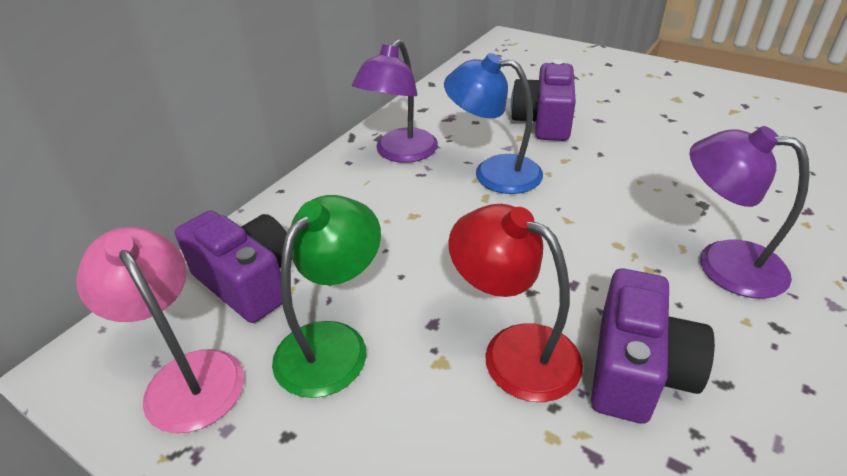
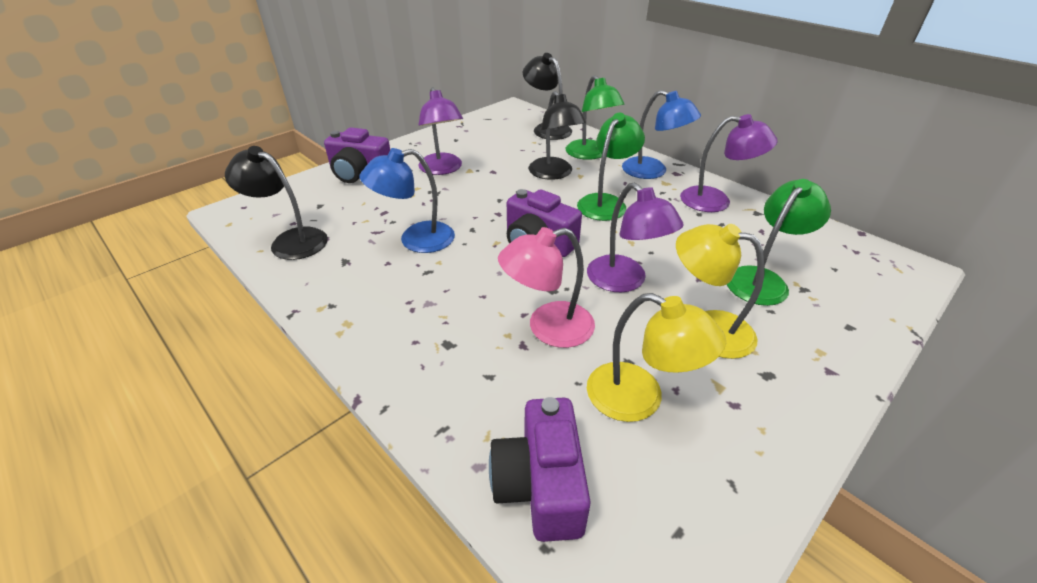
black lamp: 0 -> 3
blue lamp: 1 -> 2
green lamp: 1 -> 3
purple lamp: 2 -> 3
red lamp: 1 -> 0
yellow lamp: 0 -> 2

